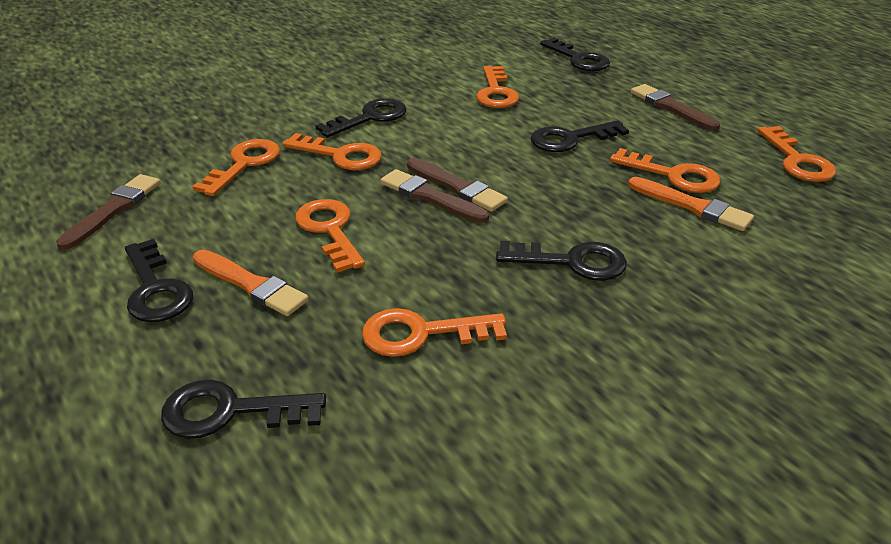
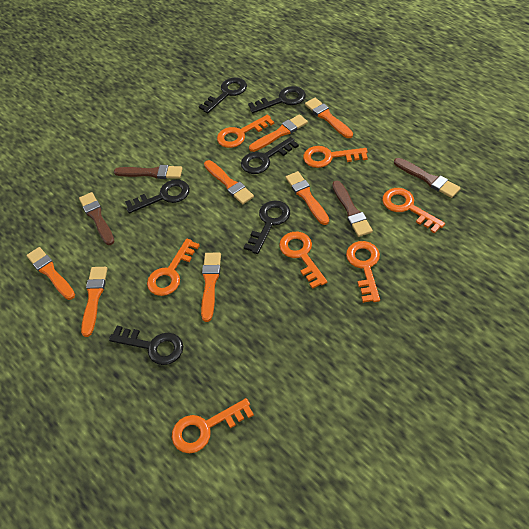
orange brush: 2 -> 7

